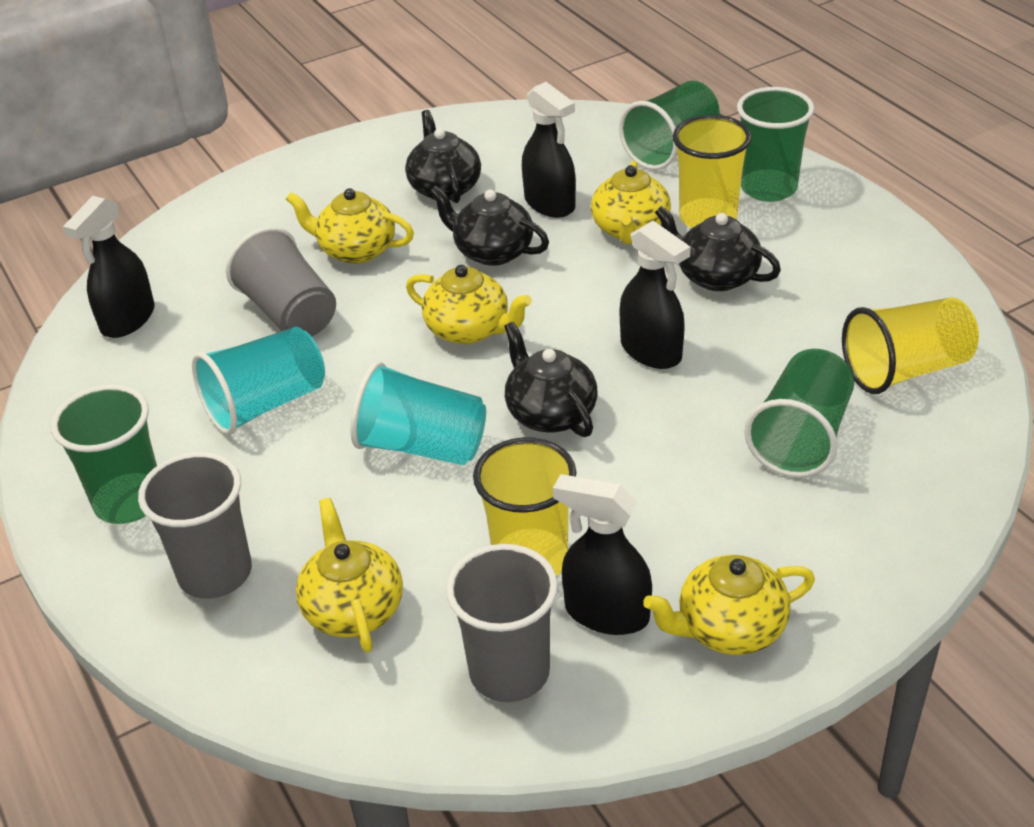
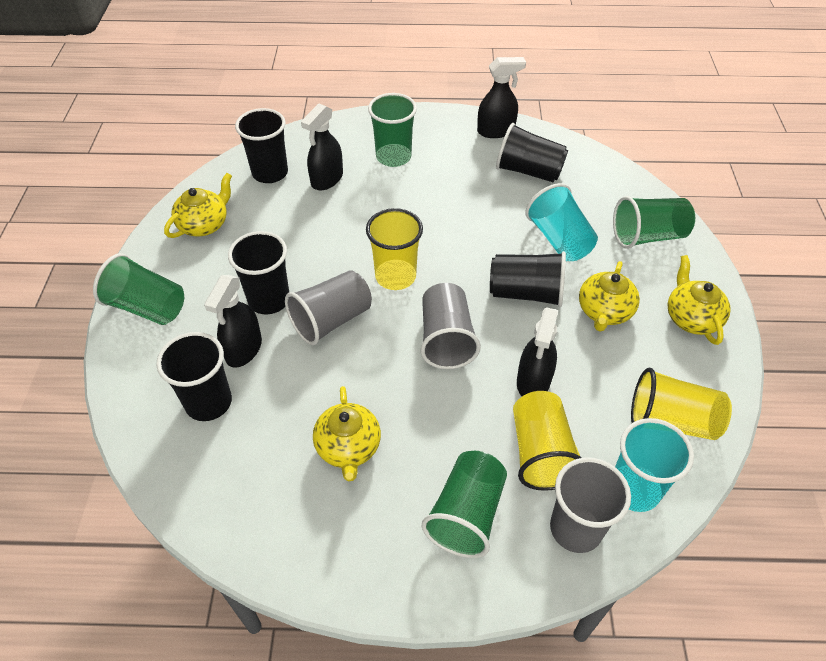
black cup: 0 -> 5
black teapot: 4 -> 0
yellow teapot: 5 -> 4

